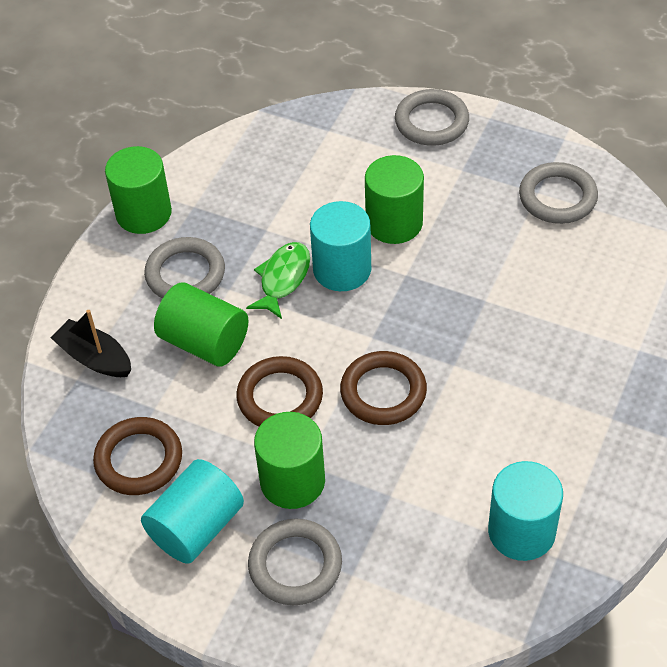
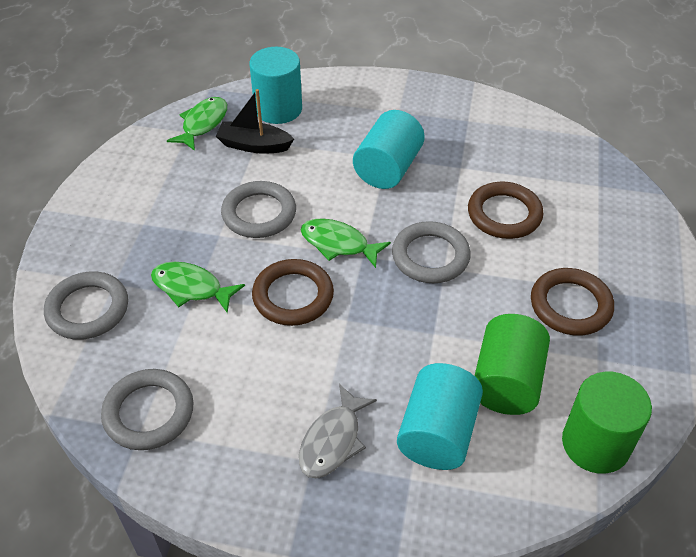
green cylinder: 4 -> 2
green fish: 1 -> 3
grey fish: 0 -> 1

